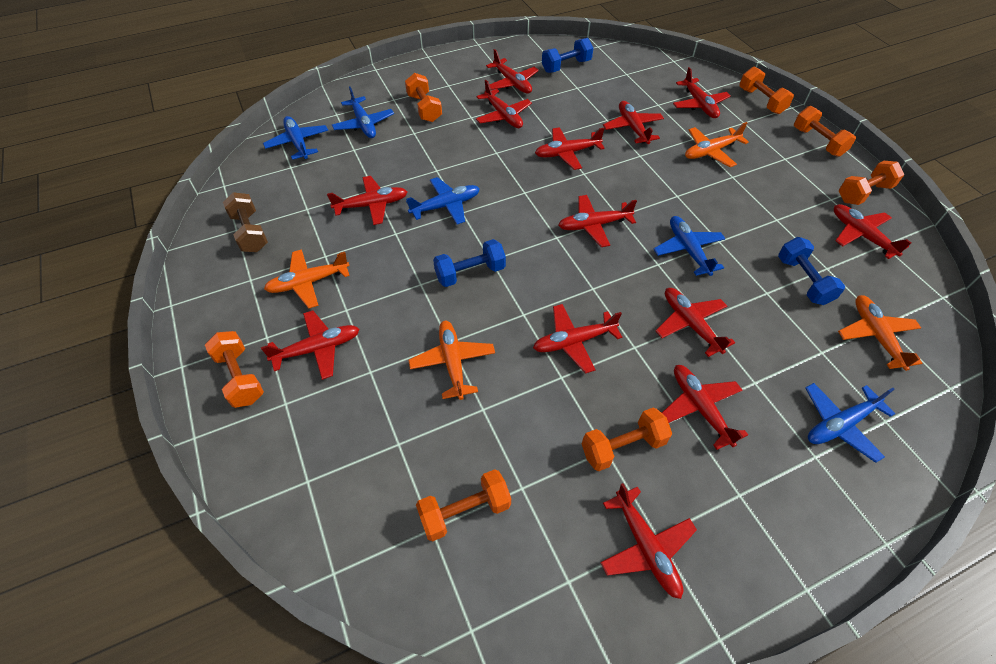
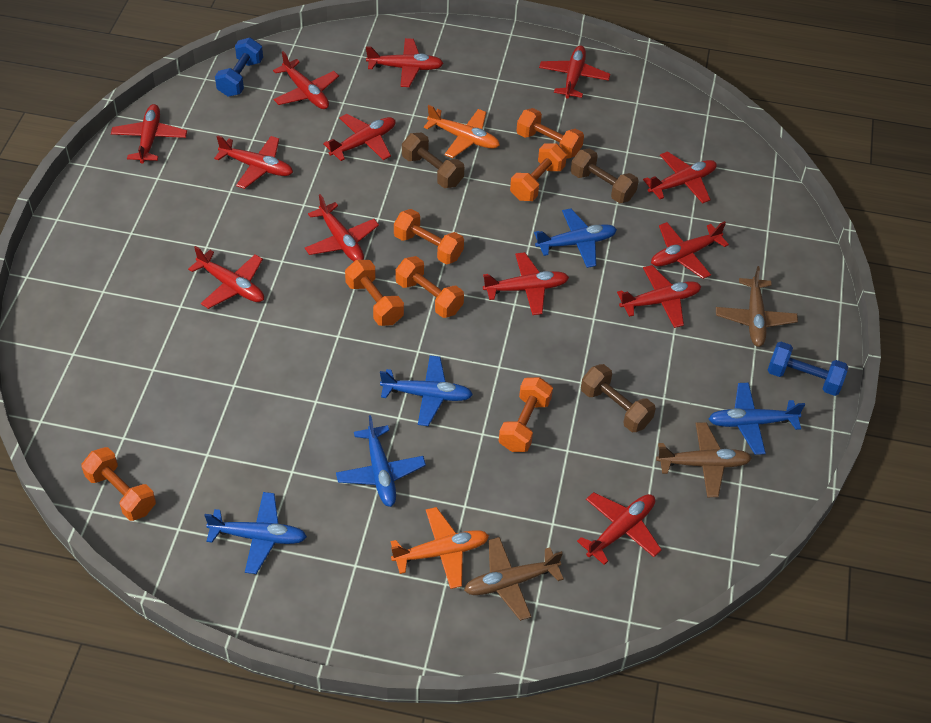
blue dumbbell: 3 -> 2
brown dumbbell: 1 -> 3
brown plane: 0 -> 3
orange plane: 4 -> 2

